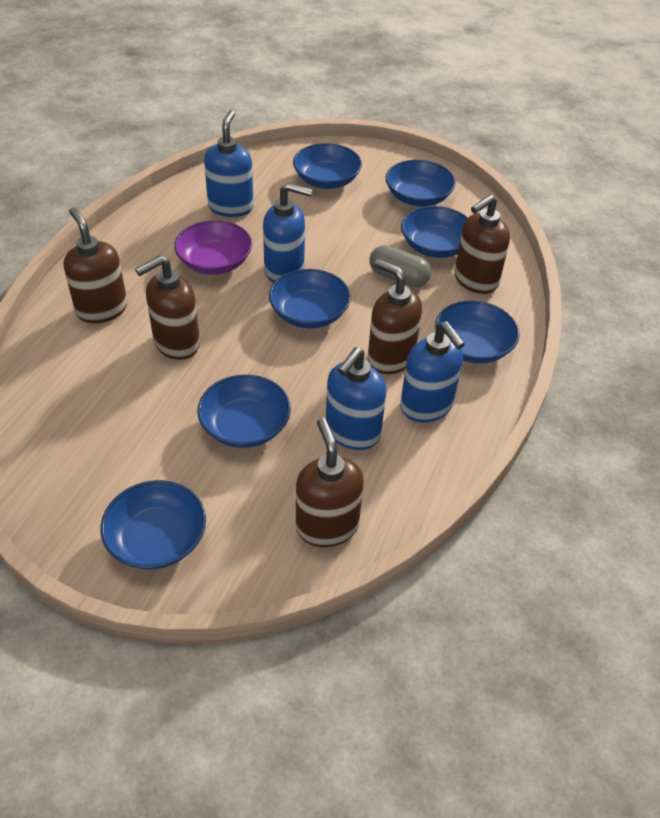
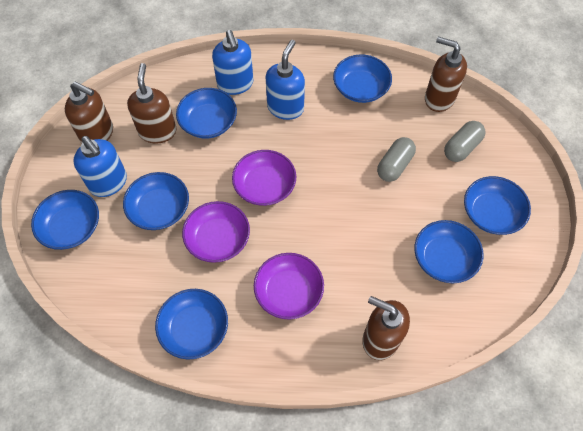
blue soap dispenser: 4 -> 3
brown soap dispenser: 5 -> 4
grey capsule: 1 -> 2
purple bowl: 1 -> 3

